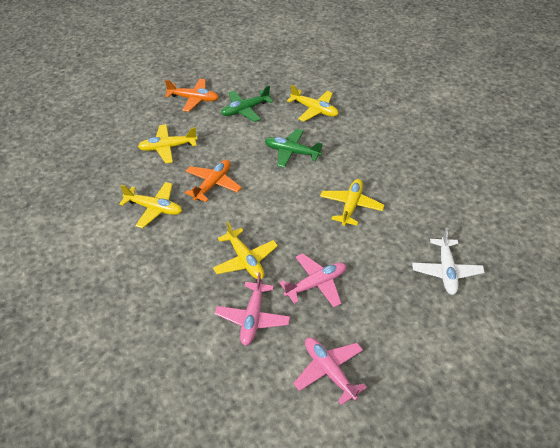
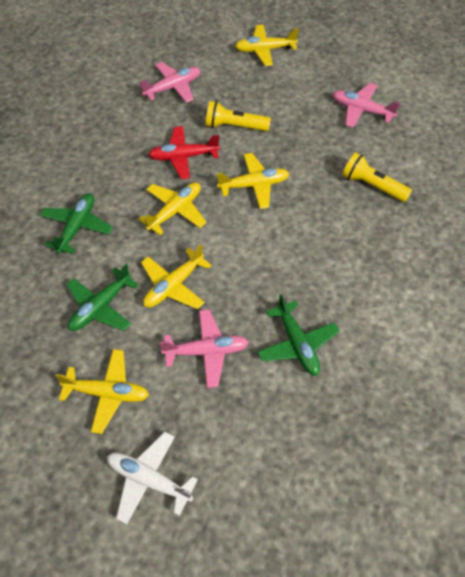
green plane: 2 -> 3
orange plane: 2 -> 0
red plane: 0 -> 1
yellow flashlight: 0 -> 2

